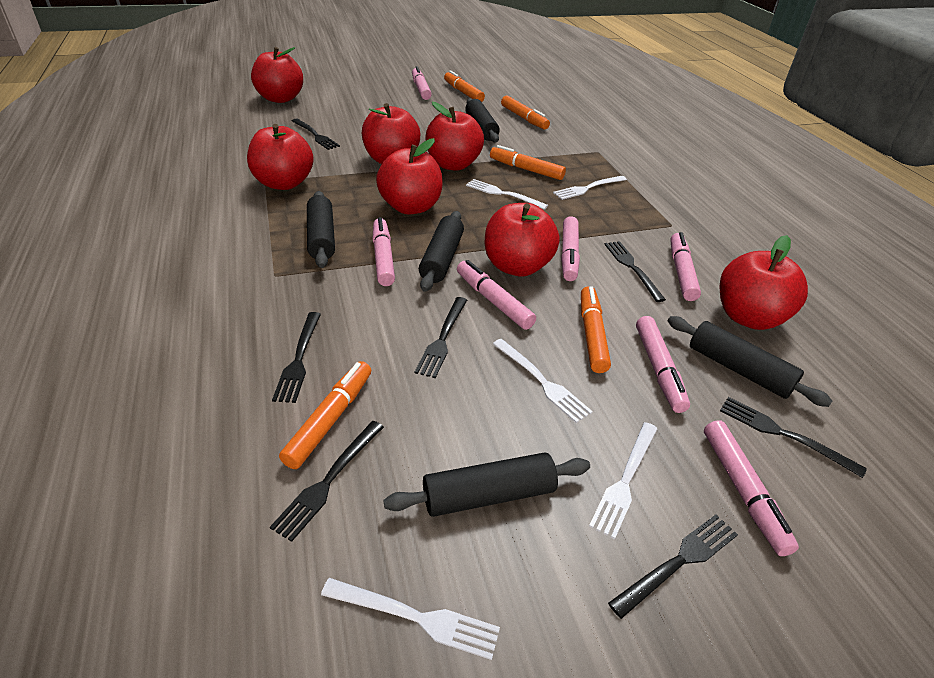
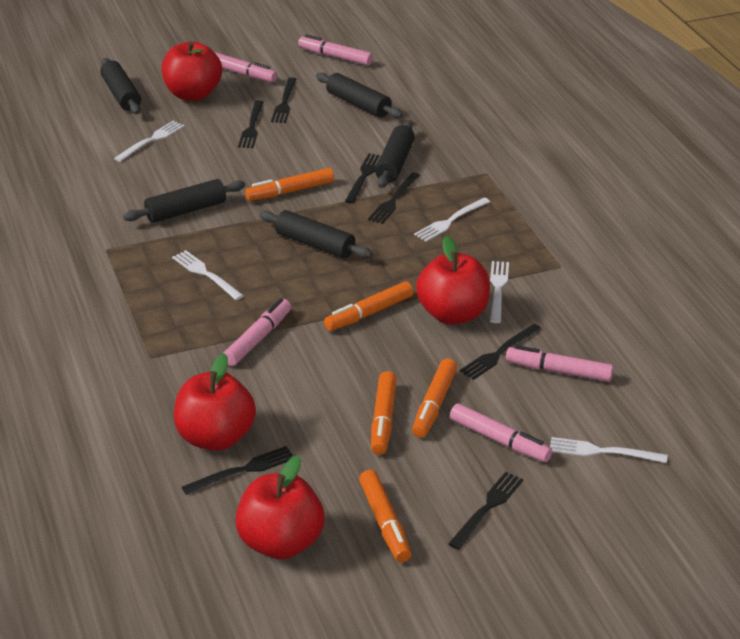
pink marker: 7 -> 5
red apple: 7 -> 4

